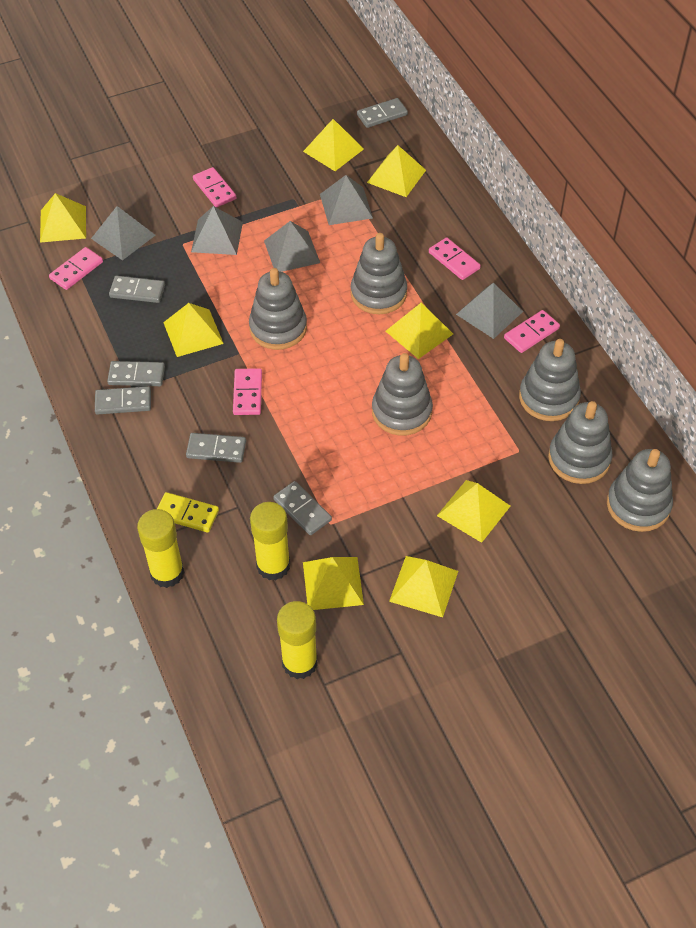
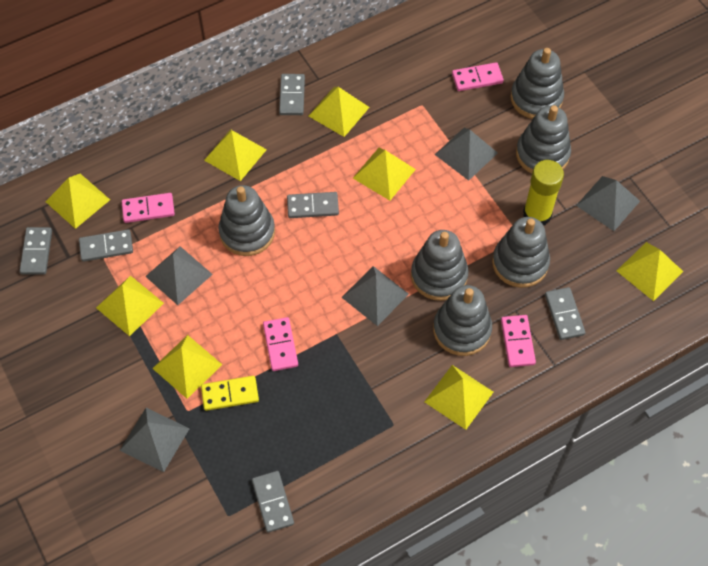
pink domino: 5 -> 4
yellow glue stick: 3 -> 1

